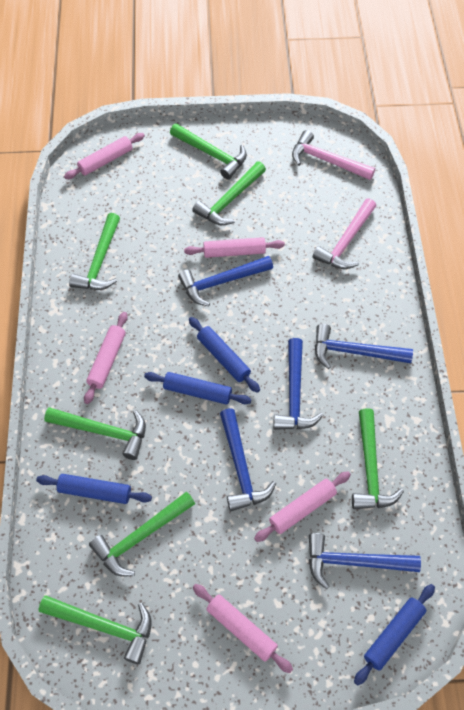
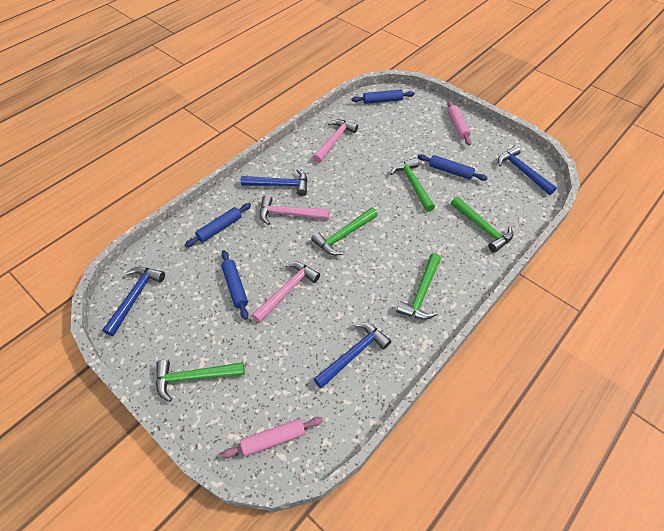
blue hammer: 5 -> 4
green hammer: 7 -> 5
pink hammer: 2 -> 3
pink rolling pin: 5 -> 2

